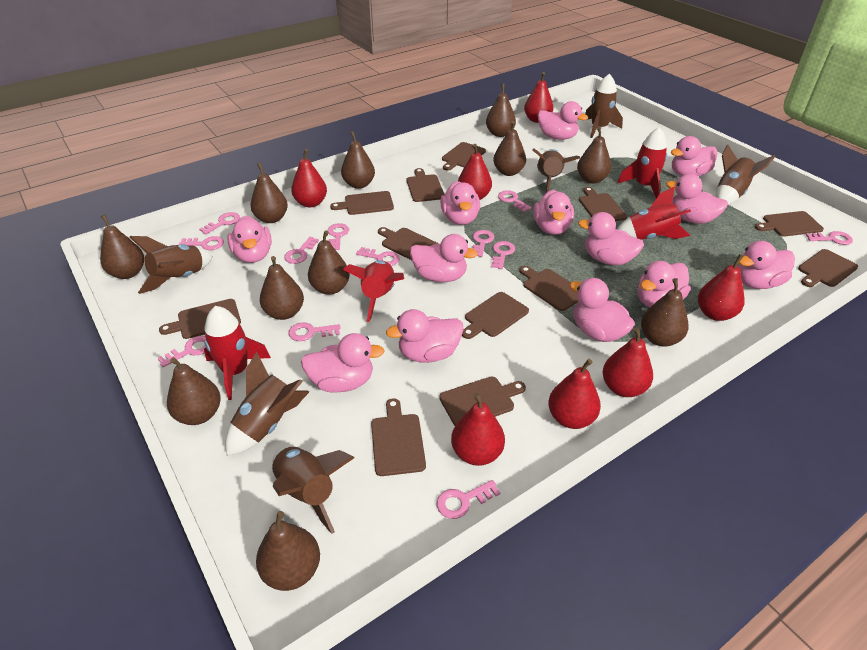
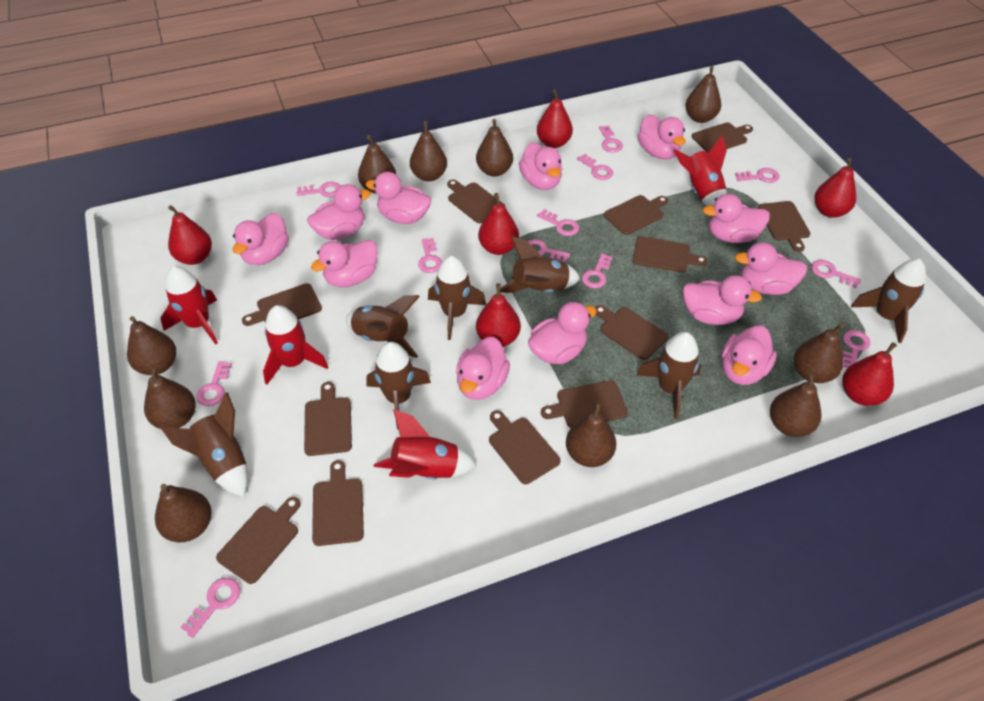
brown pear: 11 -> 10
brown rocket: 6 -> 7
pink duck: 13 -> 12
red pear: 7 -> 6

